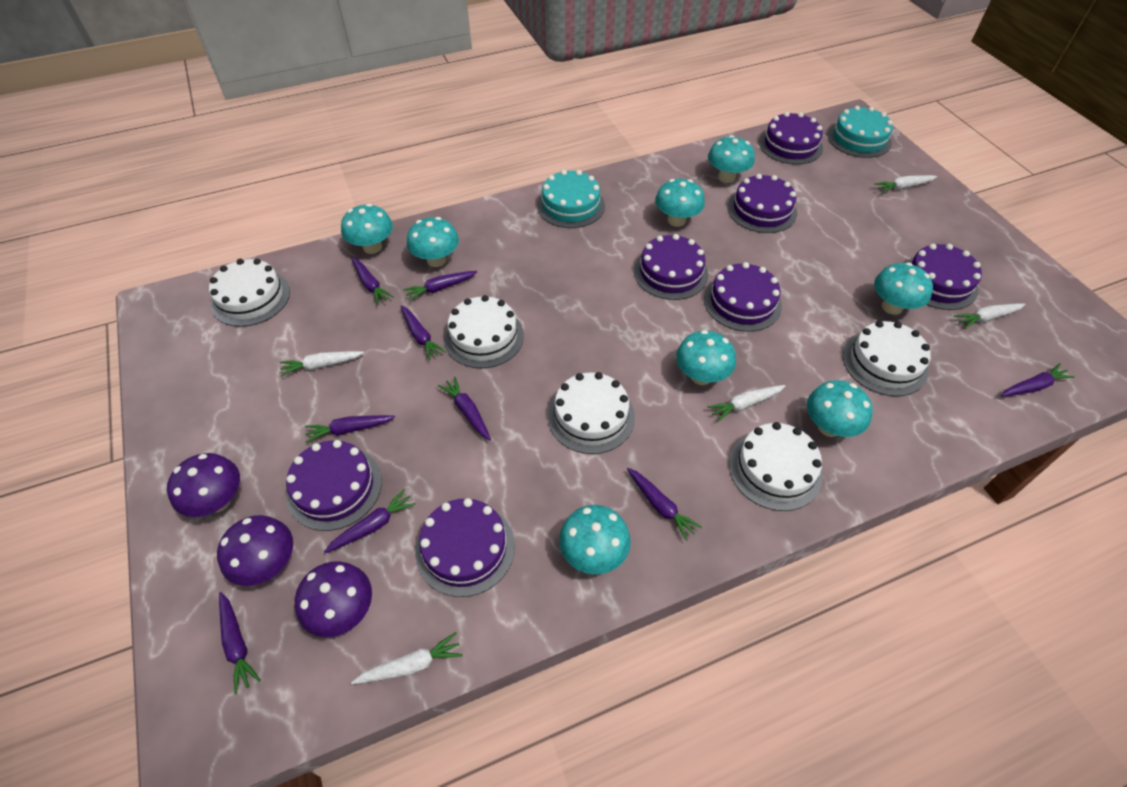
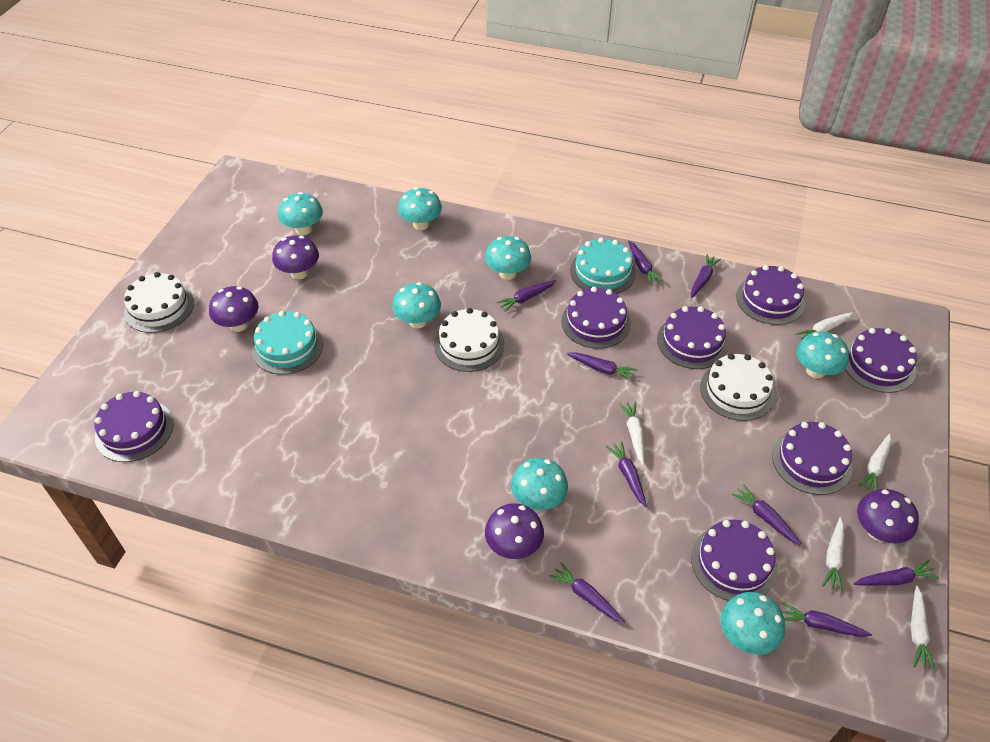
purple mushroom: 3 -> 4
turquoise mushroom: 8 -> 7
white cake: 5 -> 3

